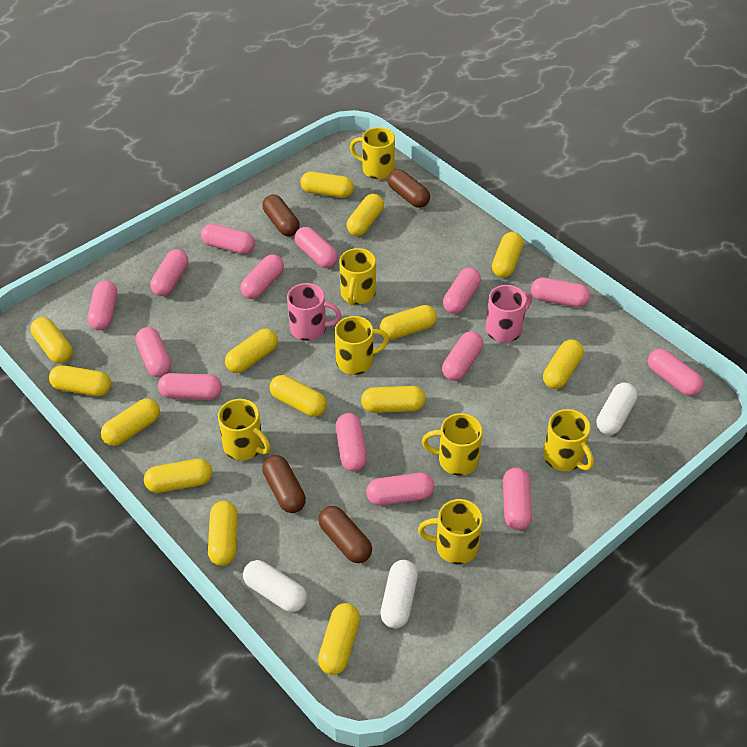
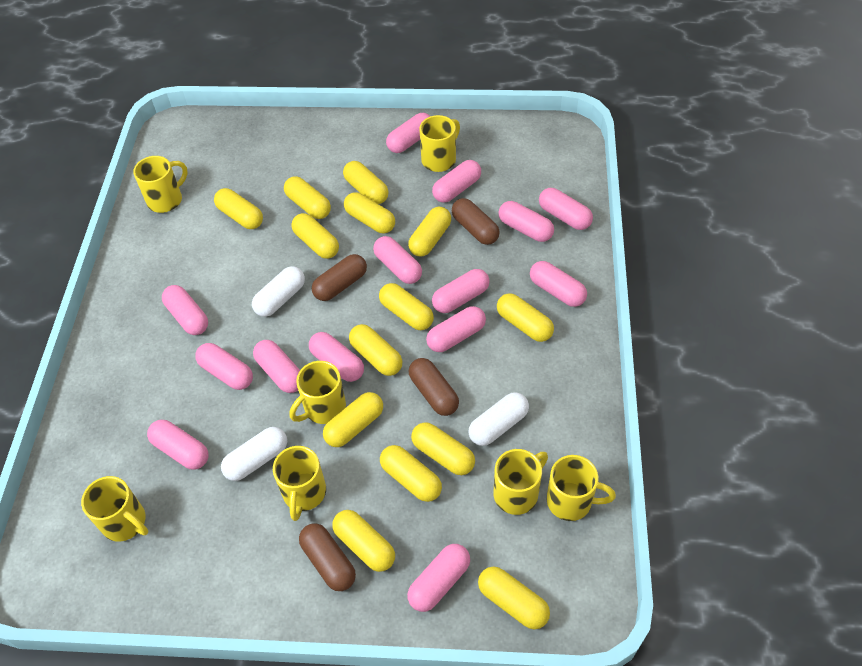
pink mug: 2 -> 0

